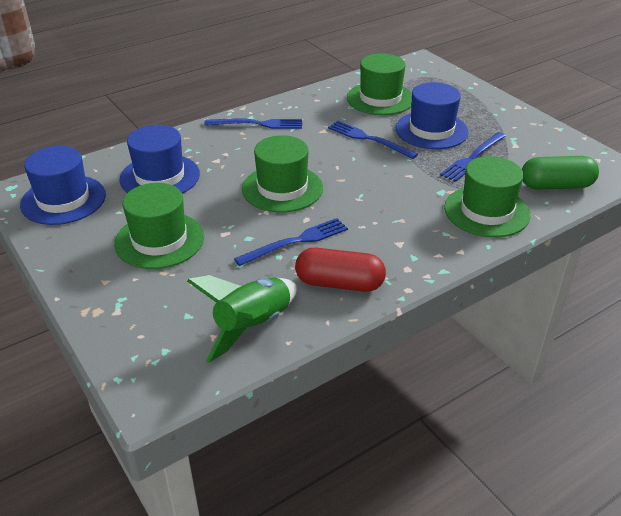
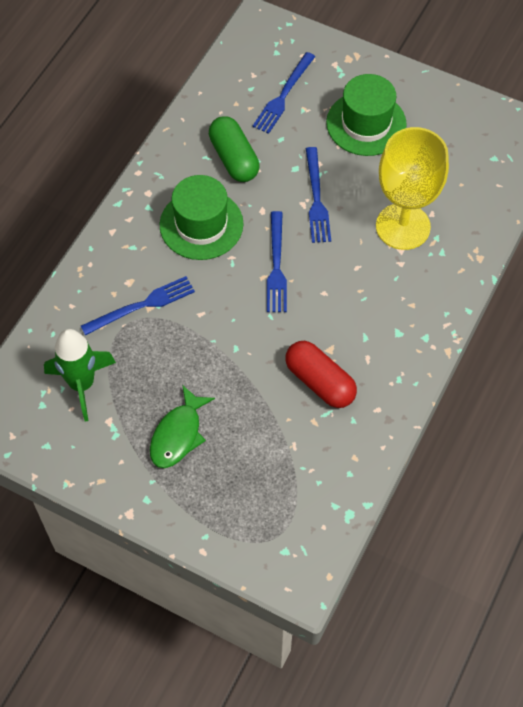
blue hat: 3 -> 0
green fish: 0 -> 1
green hat: 4 -> 2
yellow goblet: 0 -> 1

